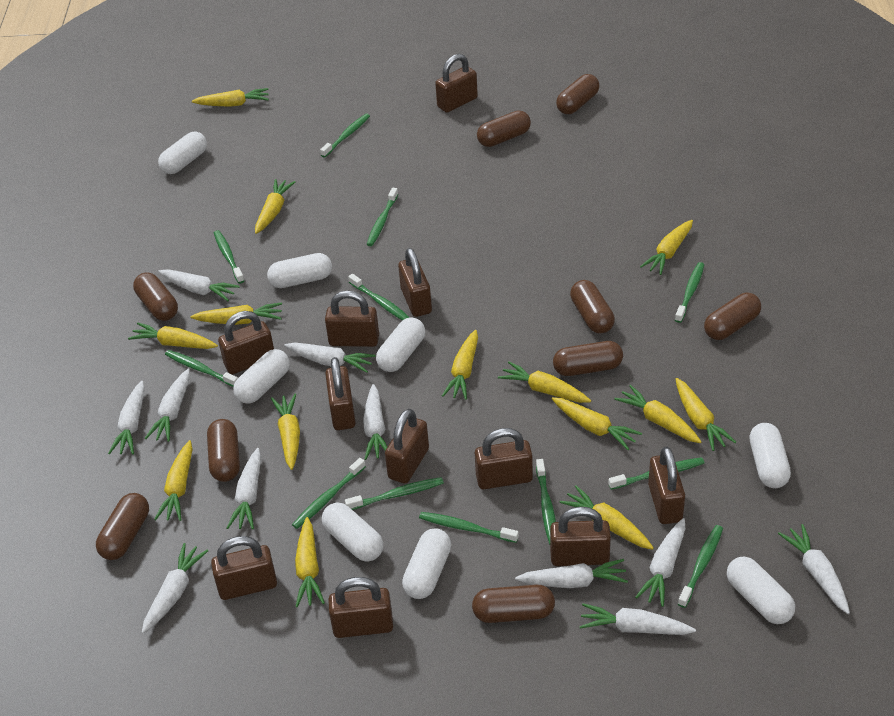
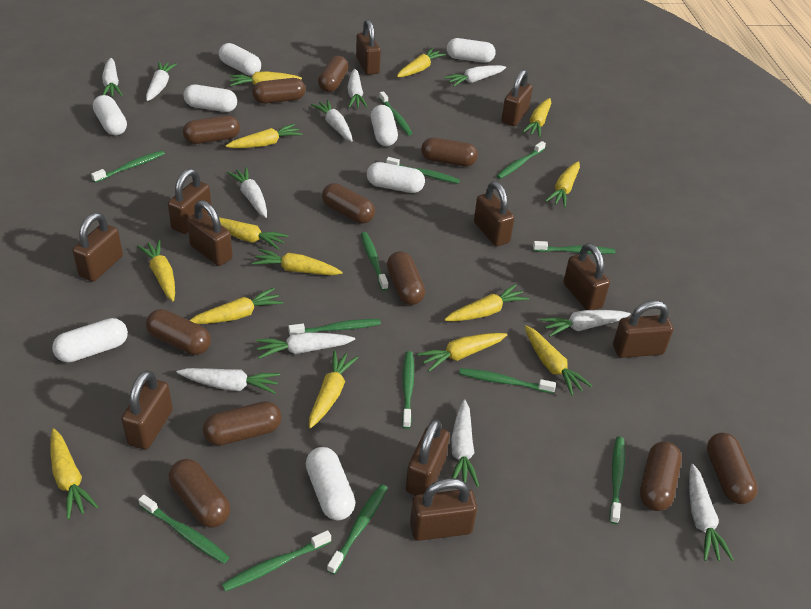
brown capsule: 9 -> 11
green toothbrush: 12 -> 13

